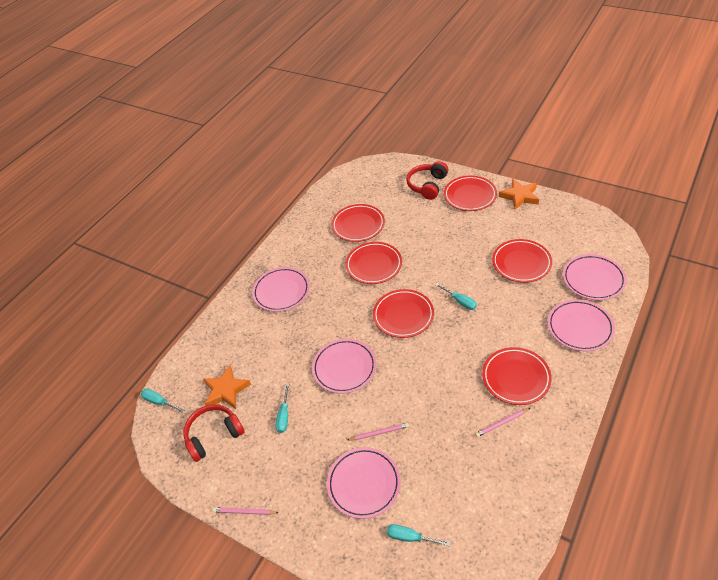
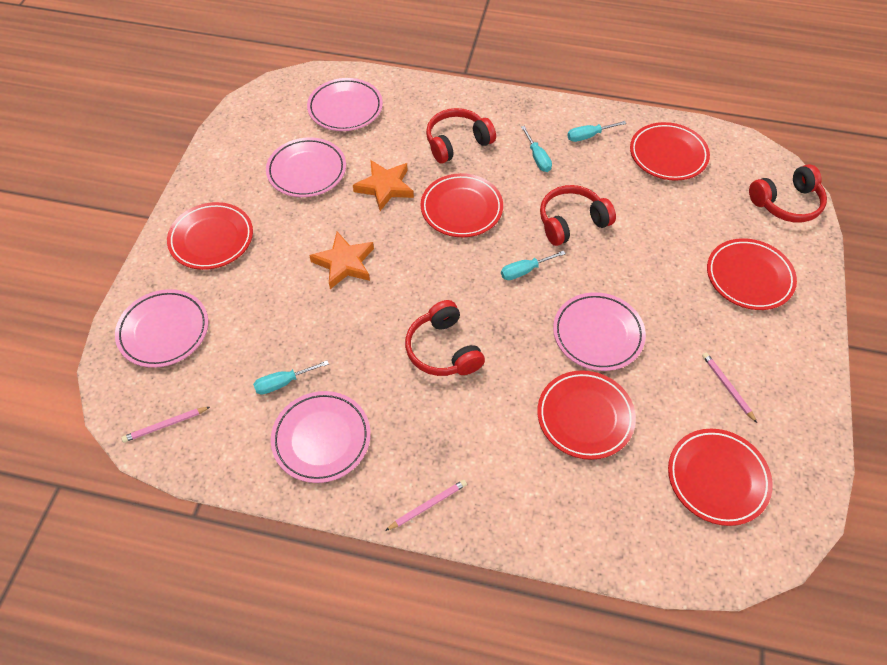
red headphones: 2 -> 4

